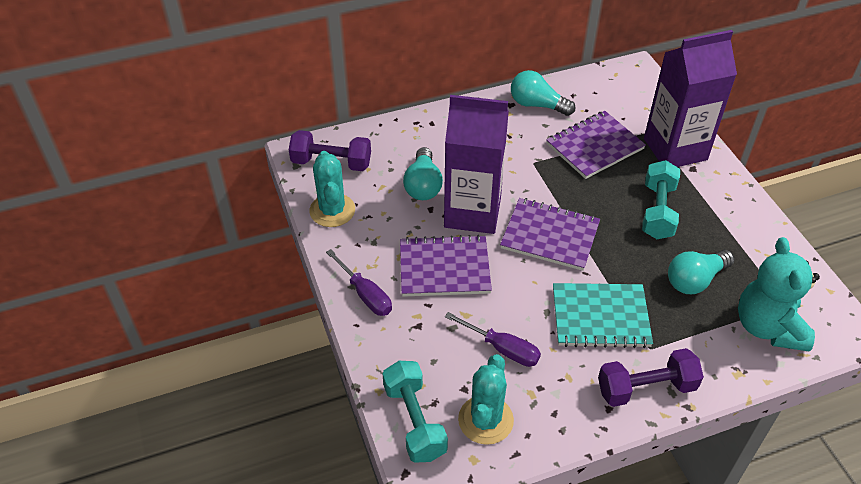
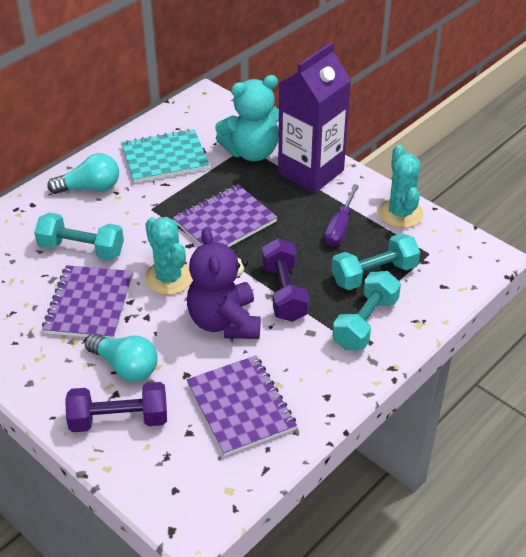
purple carton: 2 -> 1
purple screwdriver: 2 -> 1
purple teddy bear: 0 -> 1
turquoise dumbbell: 2 -> 3
turquoise light bulb: 3 -> 2

